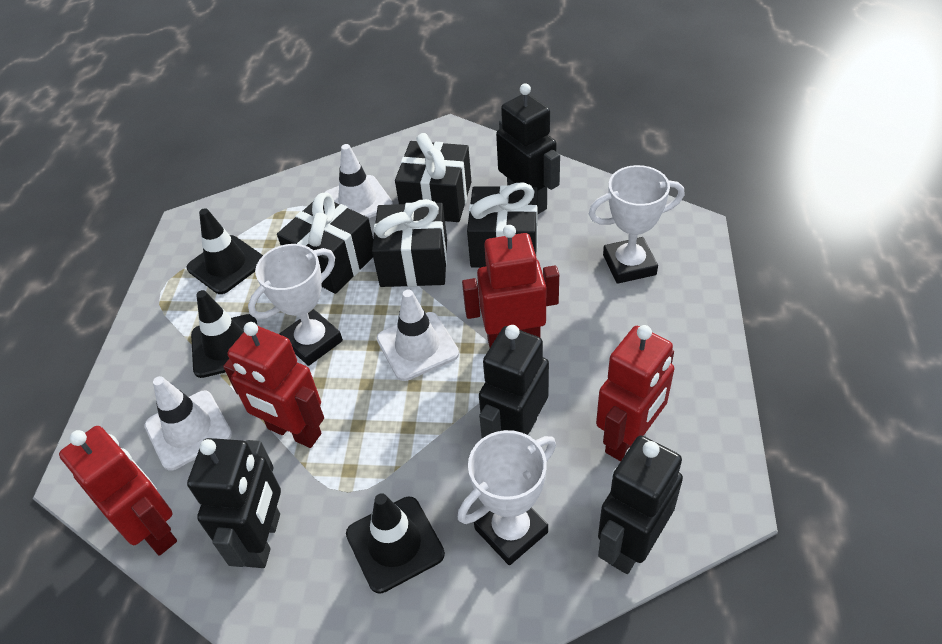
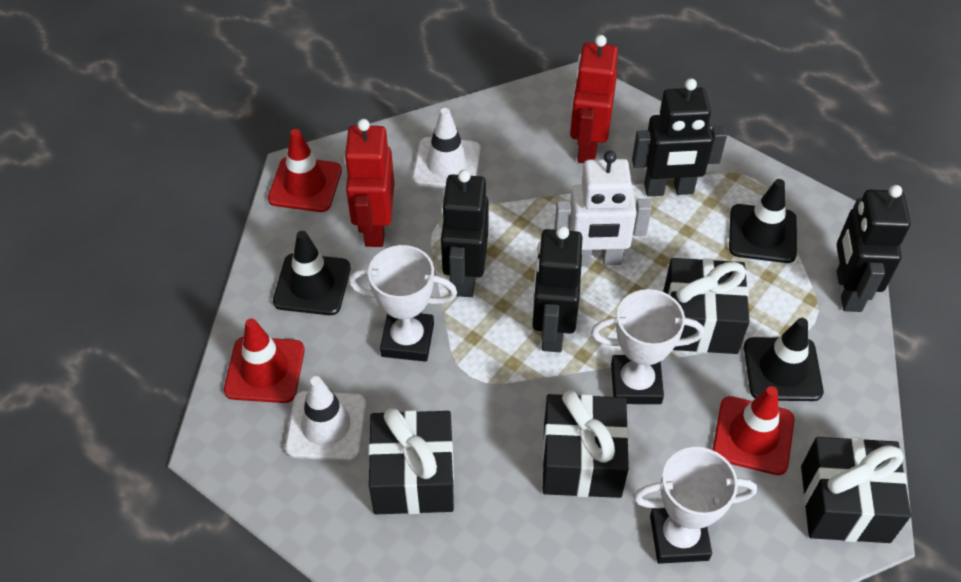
red robot: 4 -> 2
red traffic cone: 0 -> 3
white robot: 0 -> 1
white traffic cone: 3 -> 2

